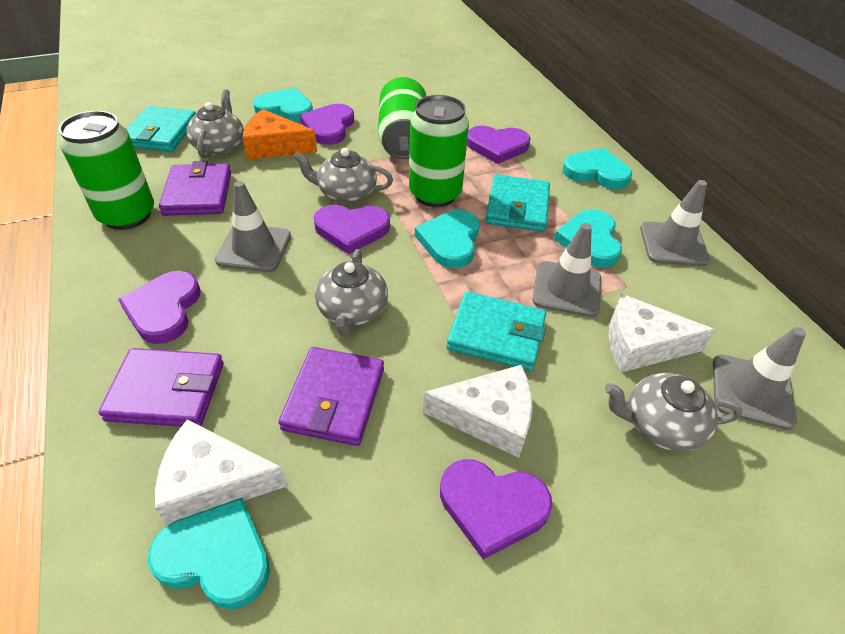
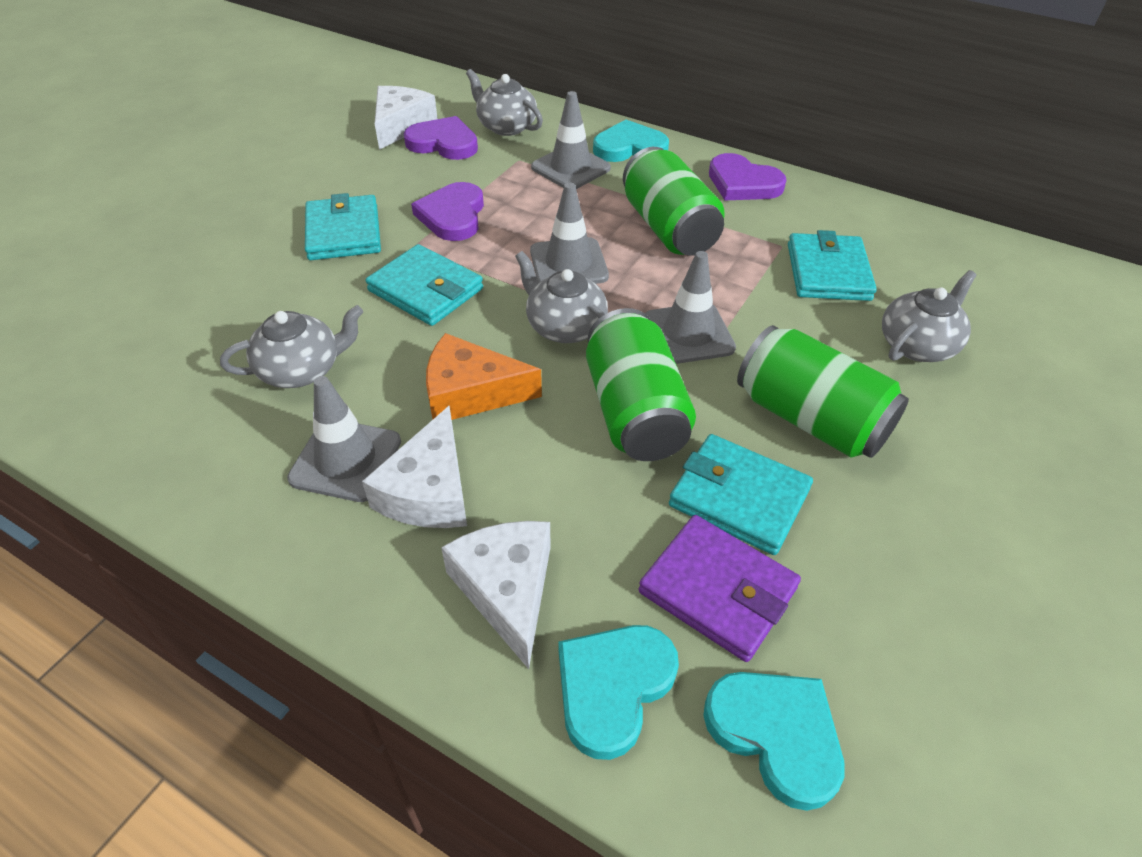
purple heart: 5 -> 3
purple wallet: 3 -> 1
turquoise heart: 5 -> 3
turquoise wallet: 3 -> 4

